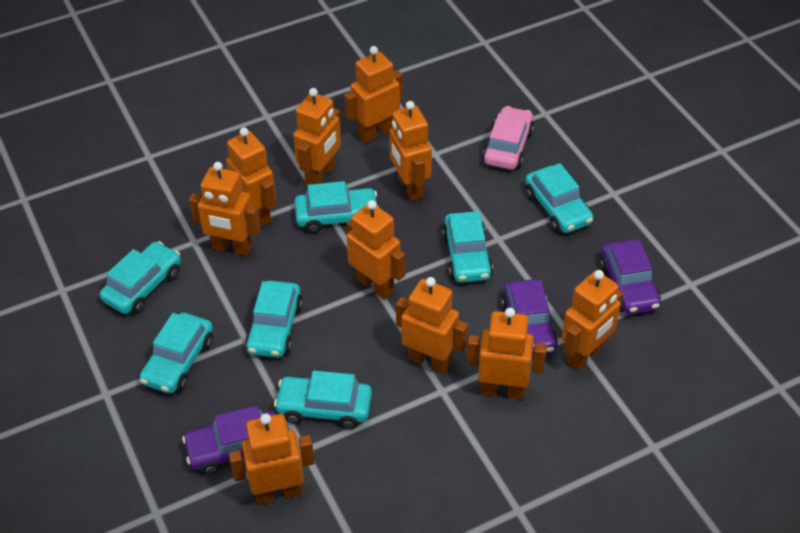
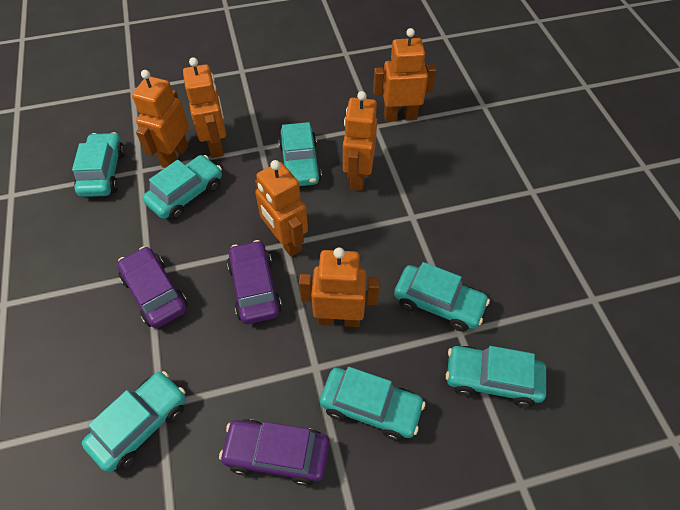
orange robot: 10 -> 6
pink car: 1 -> 0

